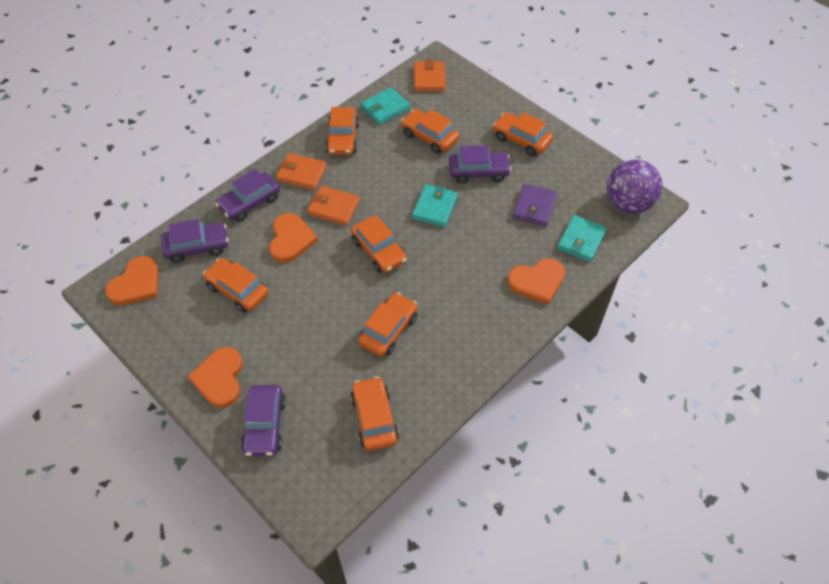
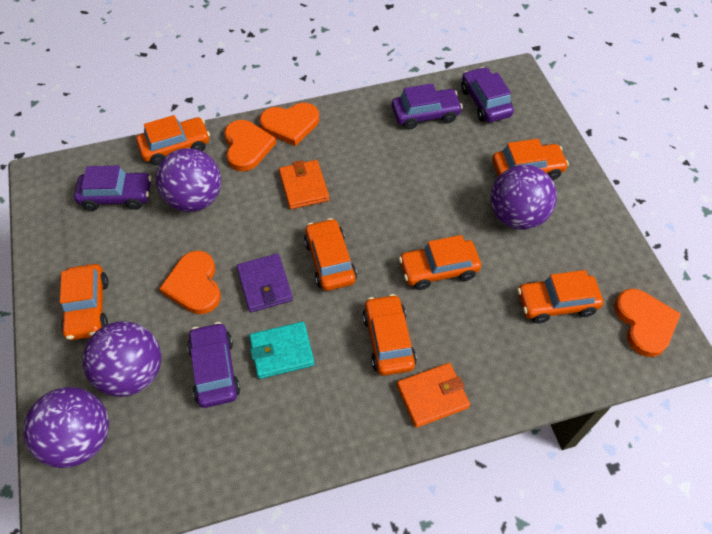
orange wallet: 3 -> 2
purple ball: 1 -> 4
turquoise wallet: 3 -> 1

